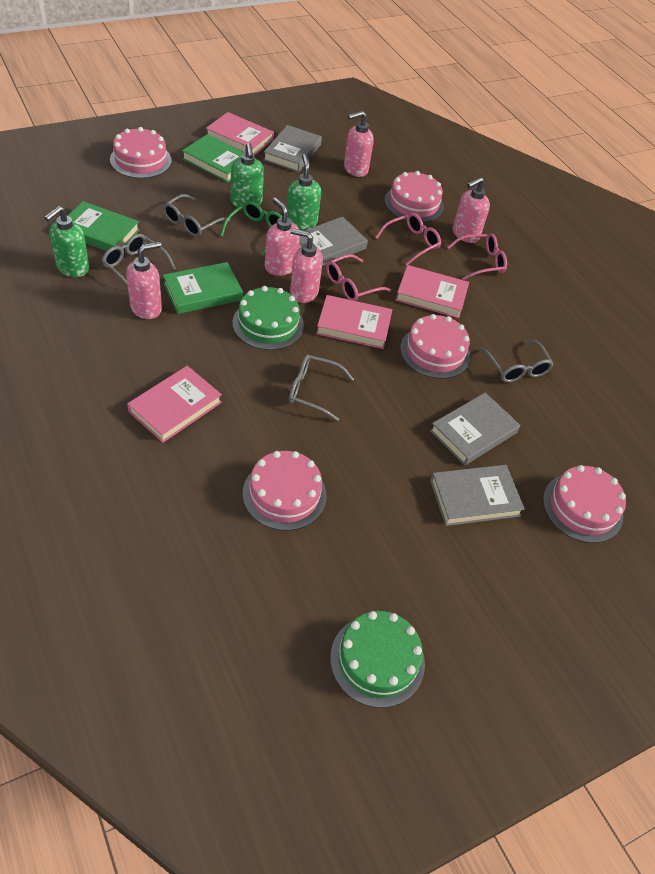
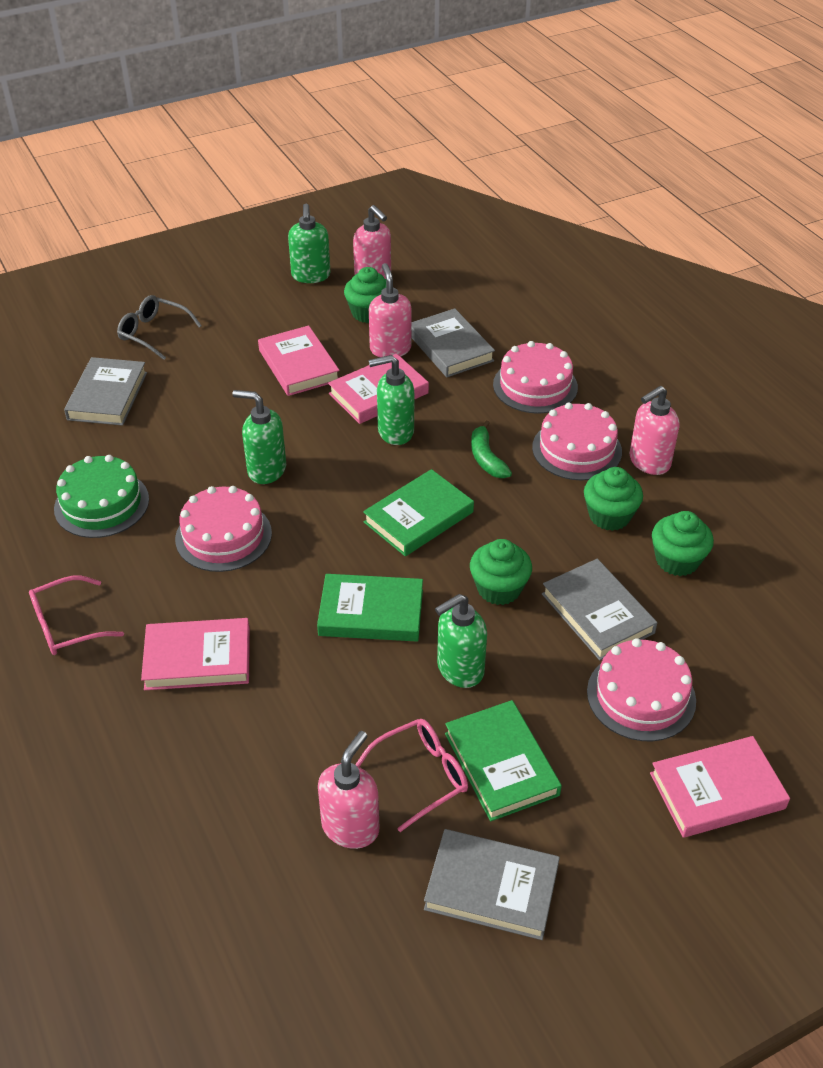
green banana: 0 -> 1
green cake: 2 -> 1
green cupcake: 0 -> 4
green glasses: 1 -> 0
green soap dispenser: 3 -> 4
grey glasses: 4 -> 1
pink cake: 5 -> 4
pink glasses: 3 -> 2
pink soap dispenser: 5 -> 4

